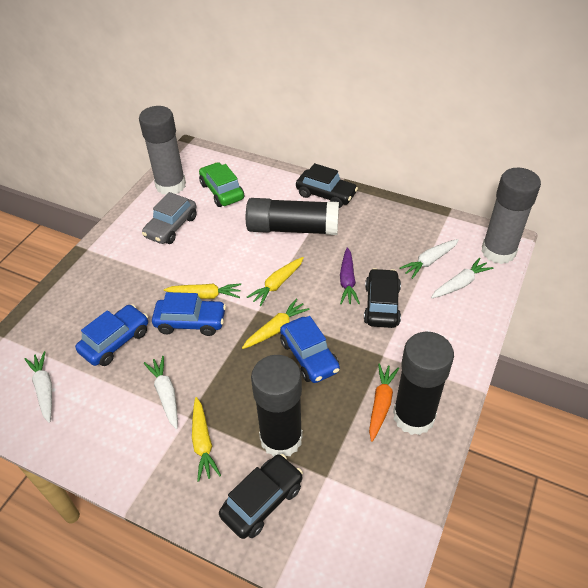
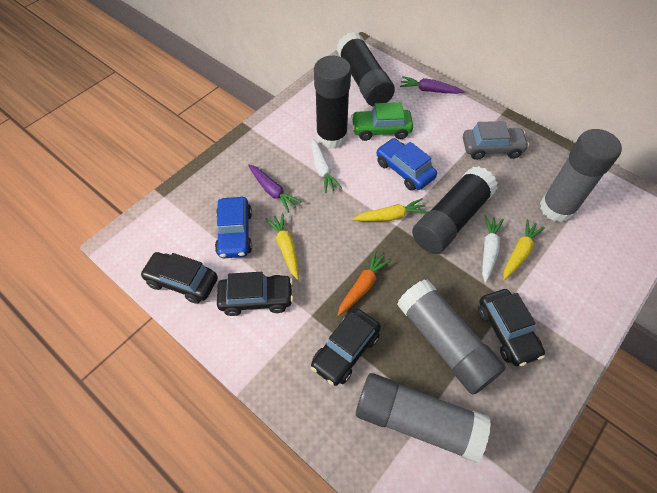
black car: 3 -> 4
blue car: 3 -> 2
grey glue stick: 2 -> 3
purple carrot: 1 -> 2
white carrot: 4 -> 2
yellow carrot: 4 -> 3

